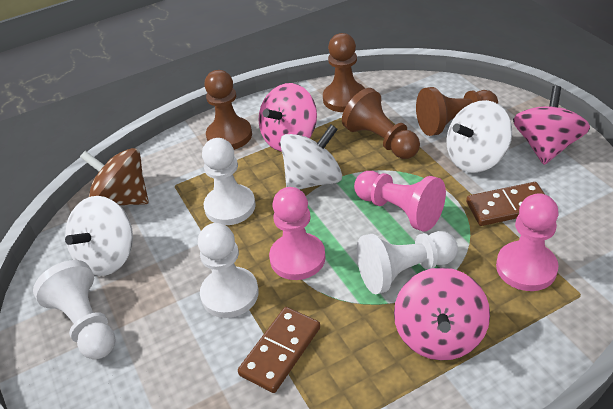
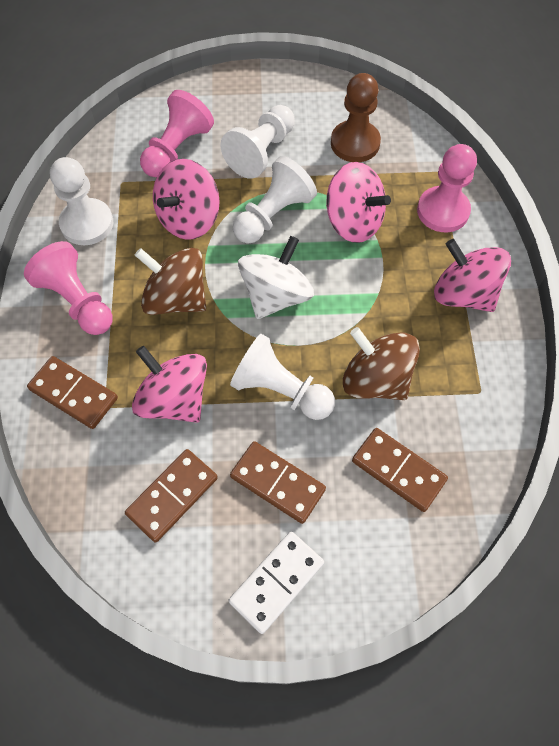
brown domino: 2 -> 4
brown pawn: 4 -> 1
brown spinning top: 1 -> 2
pink spinning top: 3 -> 4
white domino: 0 -> 1
white spinning top: 3 -> 1

